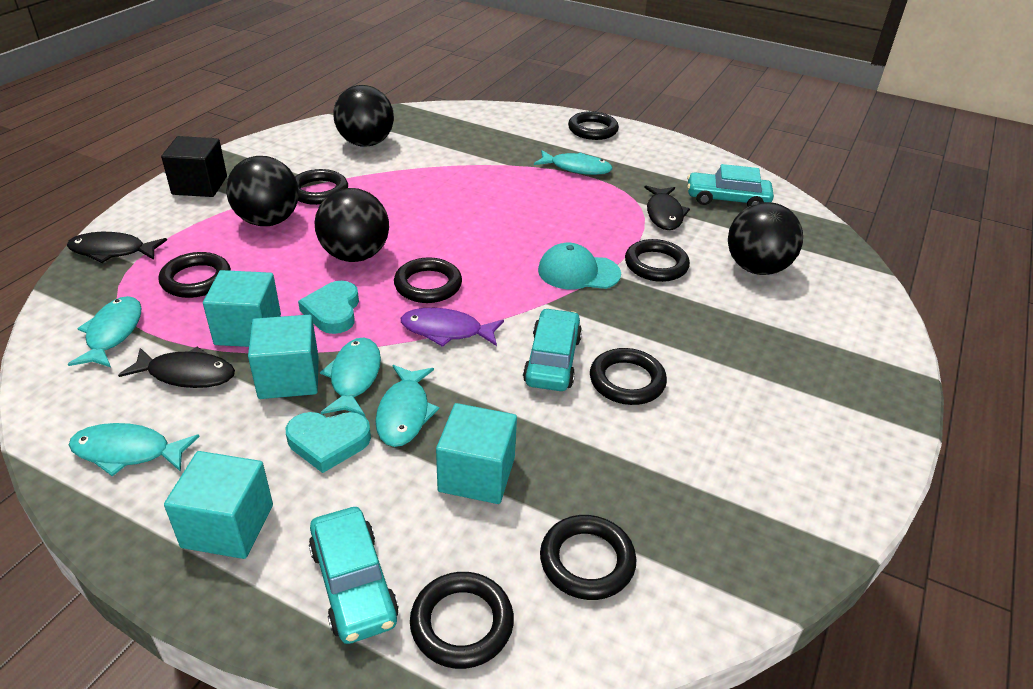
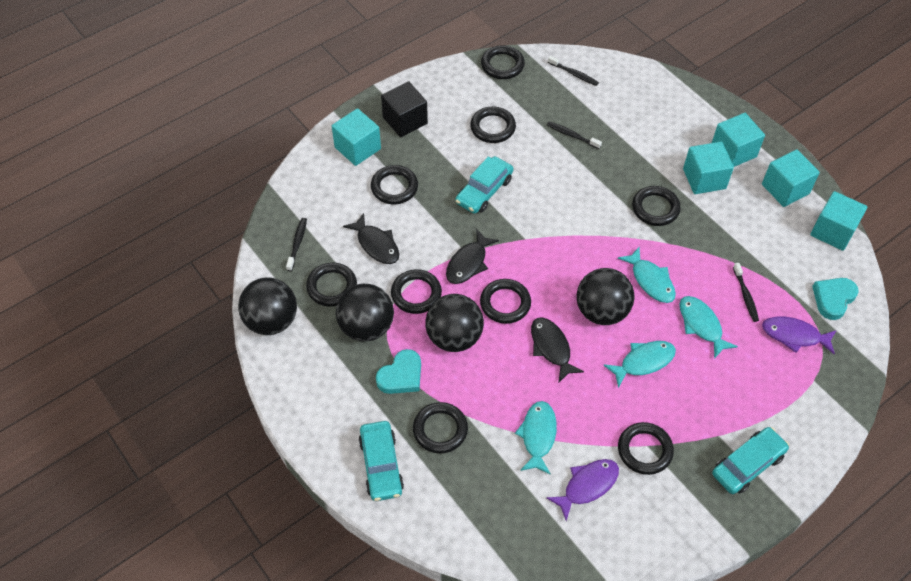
black ring: 8 -> 9
black toothbrush: 0 -> 4
purple fish: 1 -> 2
turquoise cap: 1 -> 0
turquoise cube: 4 -> 5
turquoise fish: 5 -> 4

